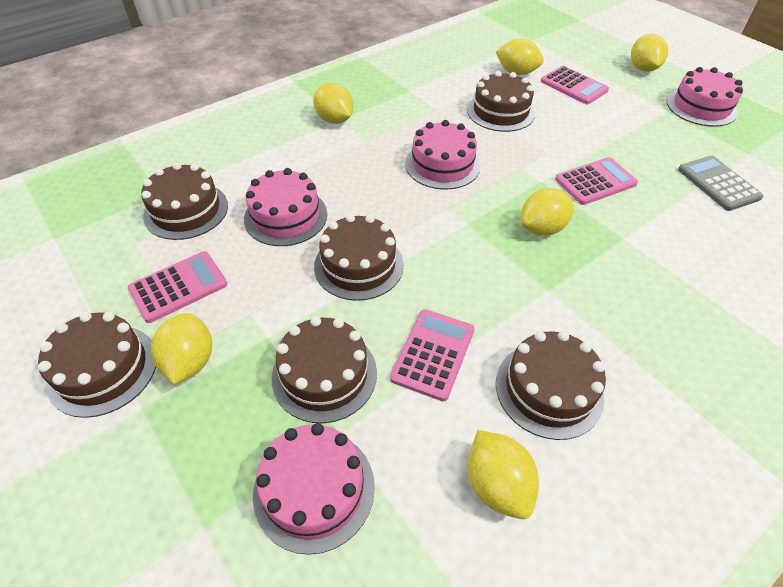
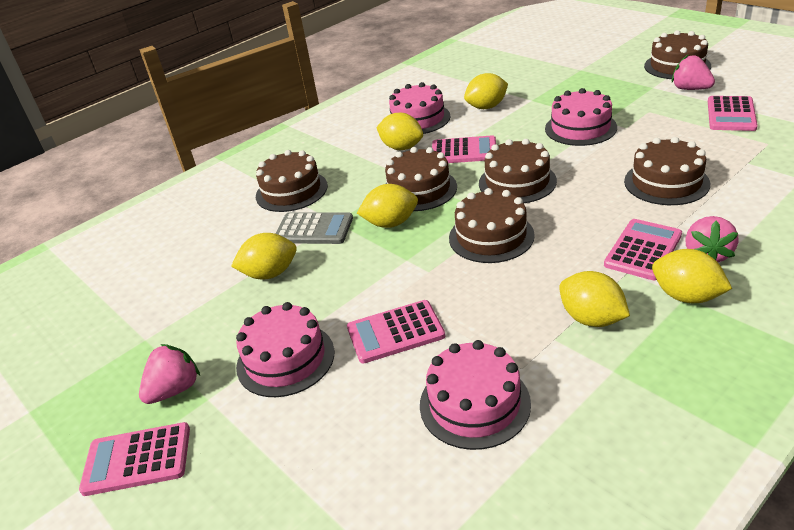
pink calculator: 4 -> 5
pink strawberry: 0 -> 3

